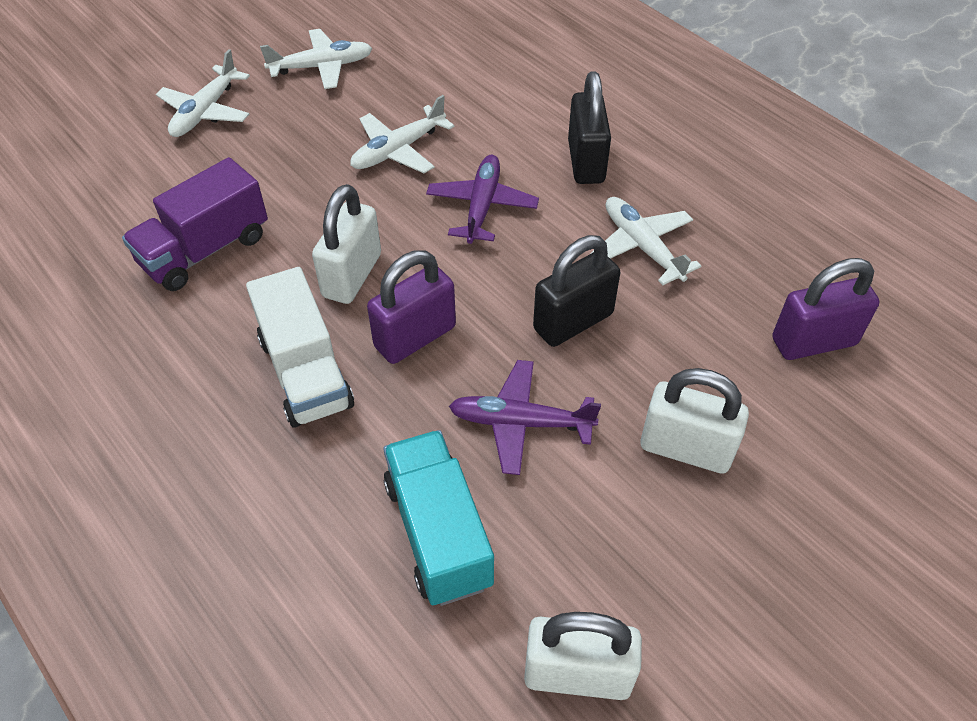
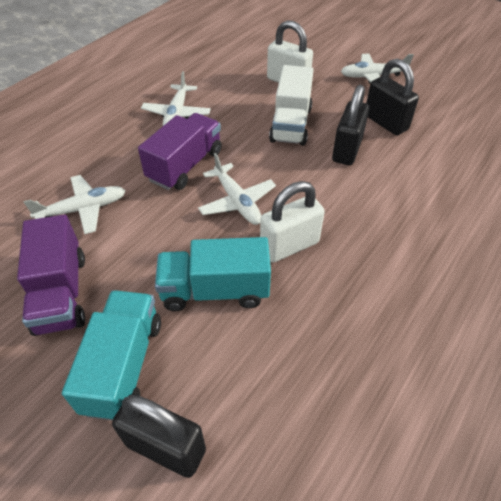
black padlock: 2 -> 3
purple padlock: 2 -> 0
purple plane: 2 -> 0
purple truck: 1 -> 2
turquoise truck: 1 -> 2
white padlock: 3 -> 2

